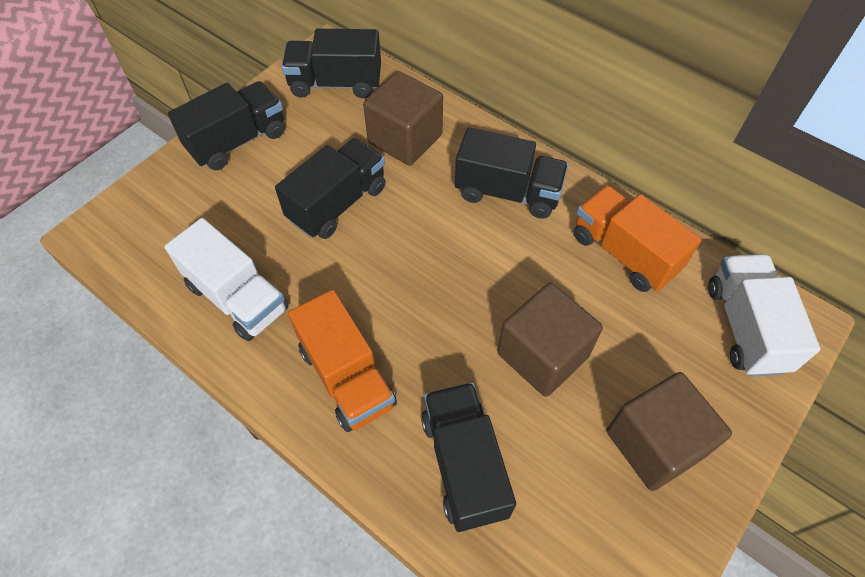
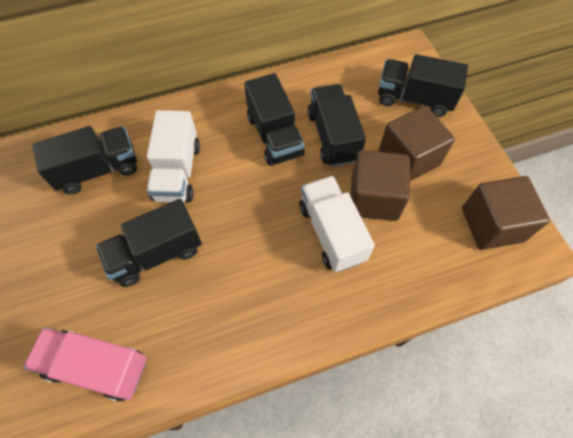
orange truck: 2 -> 0
pink truck: 0 -> 1

